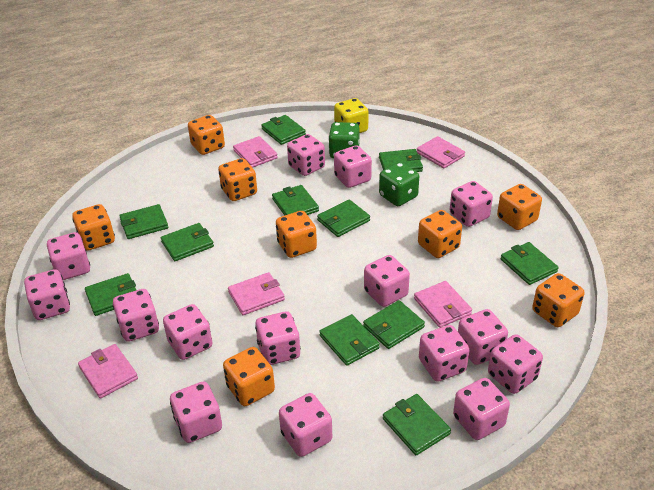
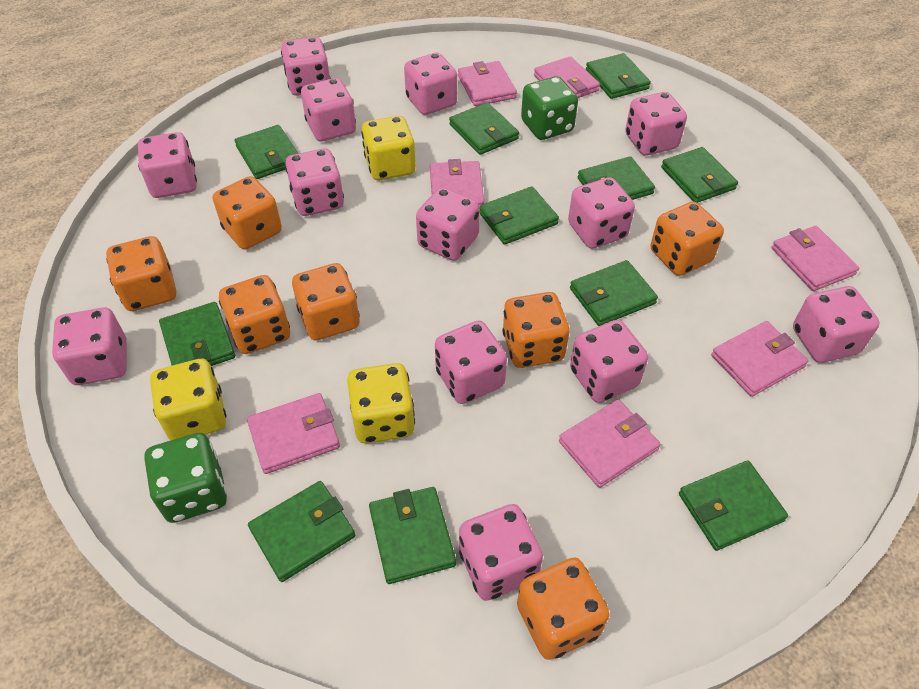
orange dice: 8 -> 7
pink dice: 15 -> 13
pink wallet: 5 -> 7
yellow dice: 1 -> 3

